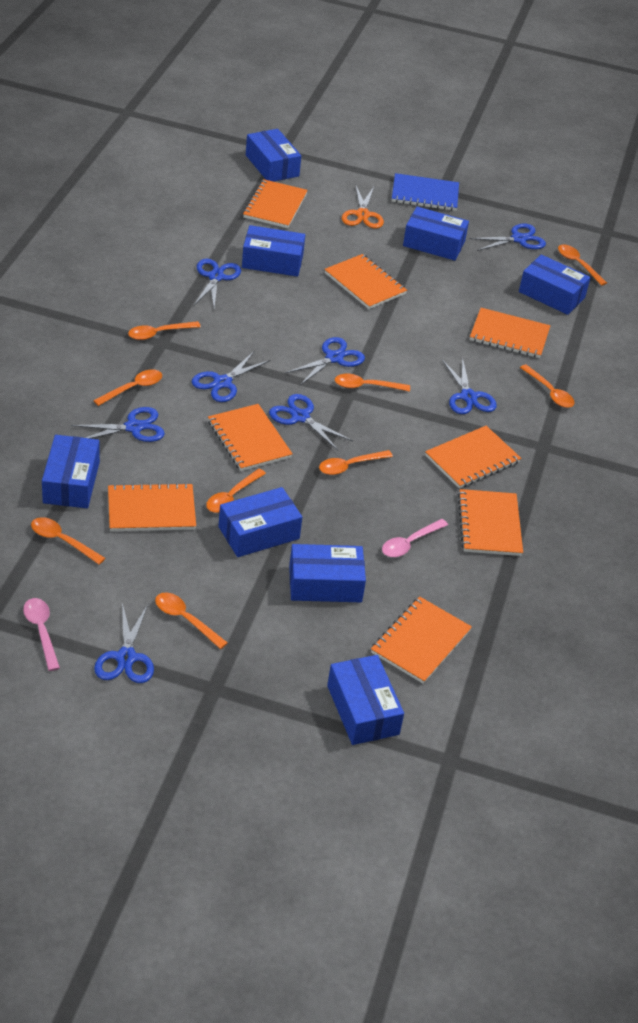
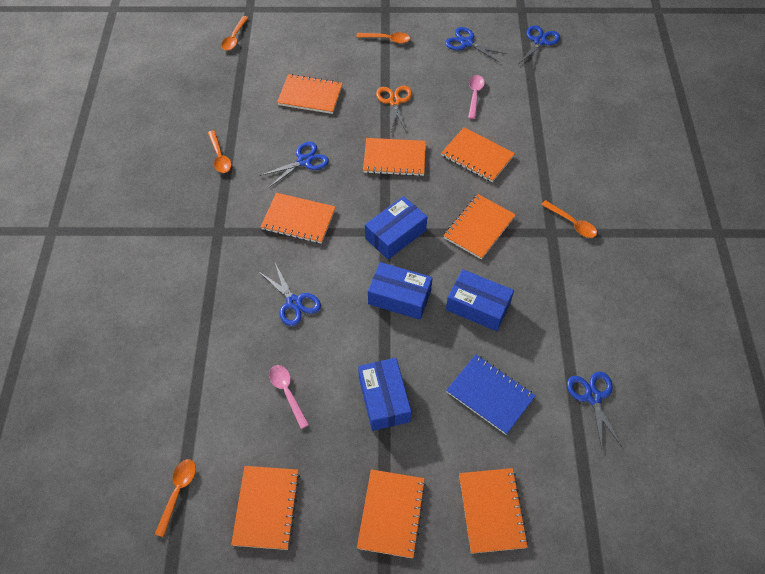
blue box: 8 -> 4
blue scissors: 8 -> 5
orange spoon: 9 -> 5

